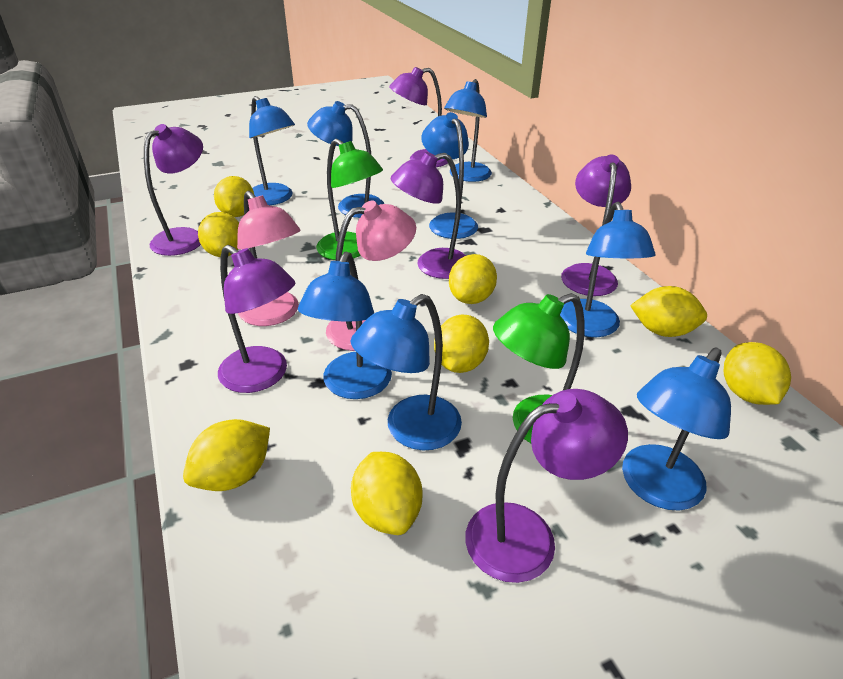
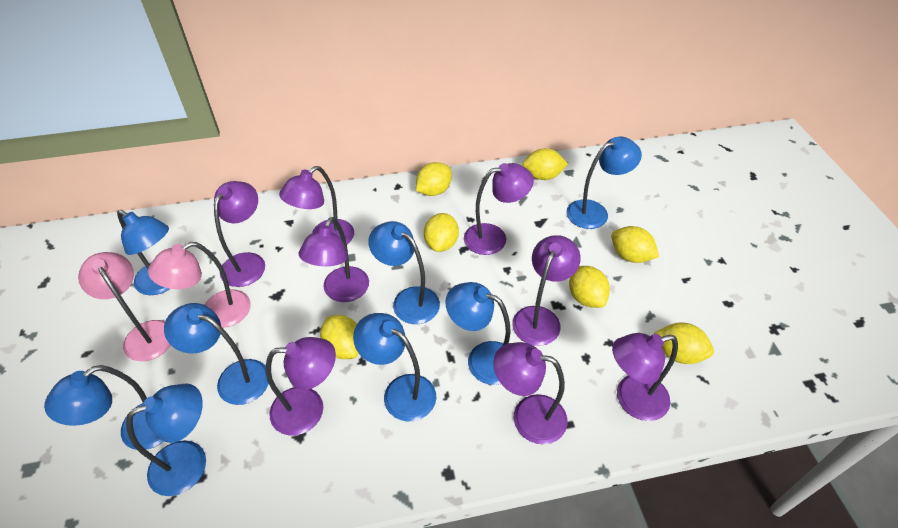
green lamp: 2 -> 0
purple lamp: 6 -> 8
yellow lemon: 8 -> 7

